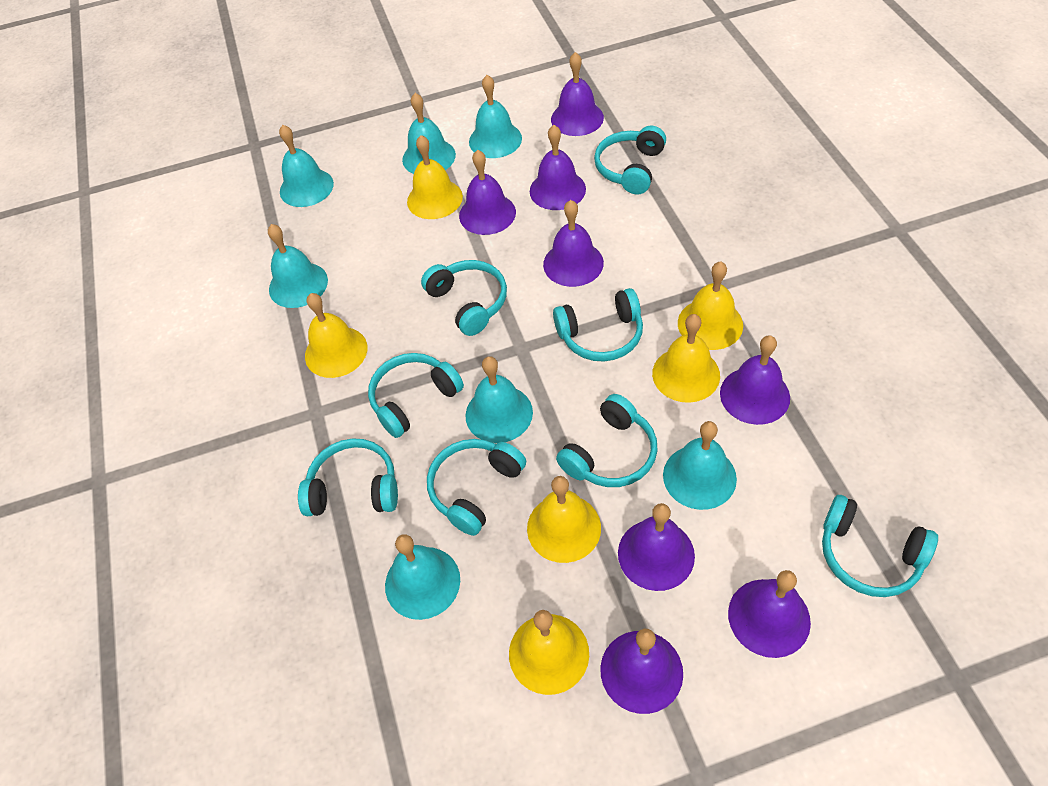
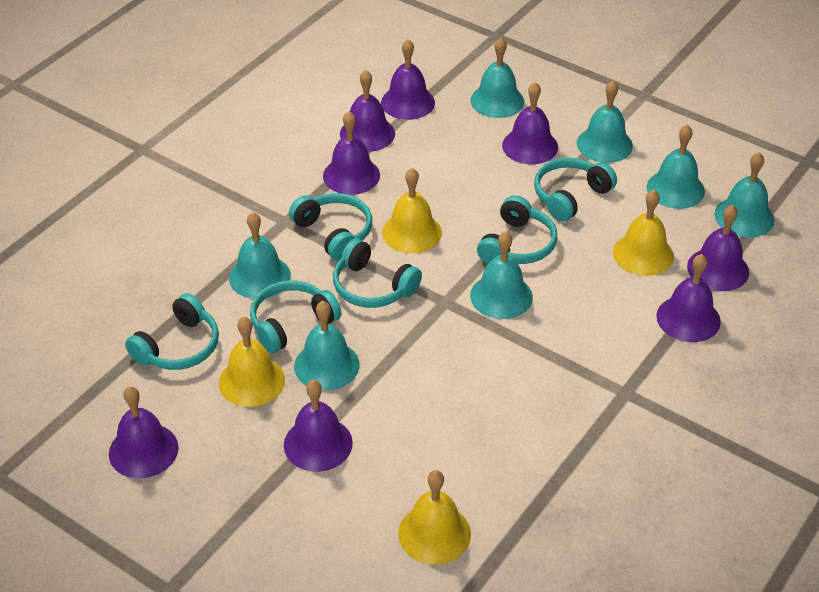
turquoise headphones: 8 -> 6
yellow bell: 6 -> 4

